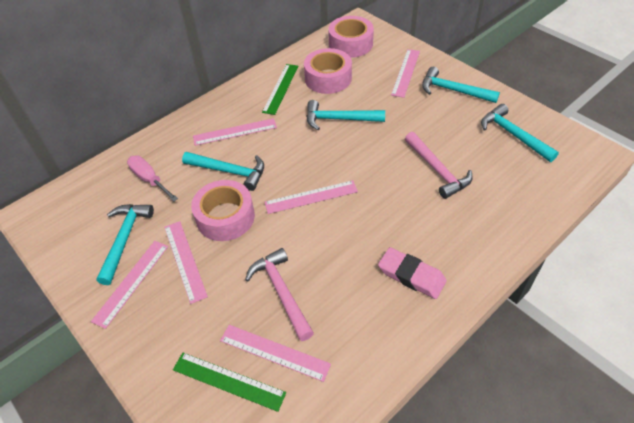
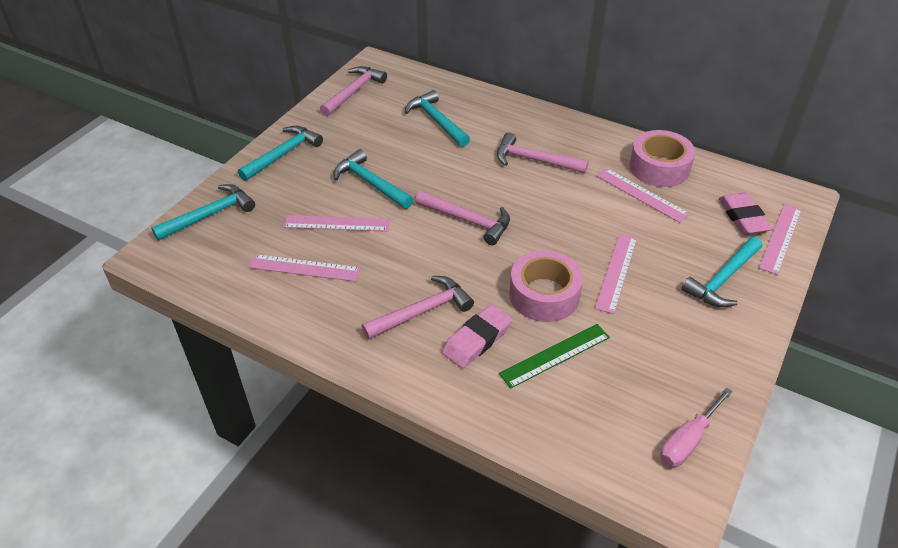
green ruler: 2 -> 1
pink eraser: 1 -> 2
pink hammer: 2 -> 4
pink ruler: 6 -> 5
pink tape: 3 -> 2

